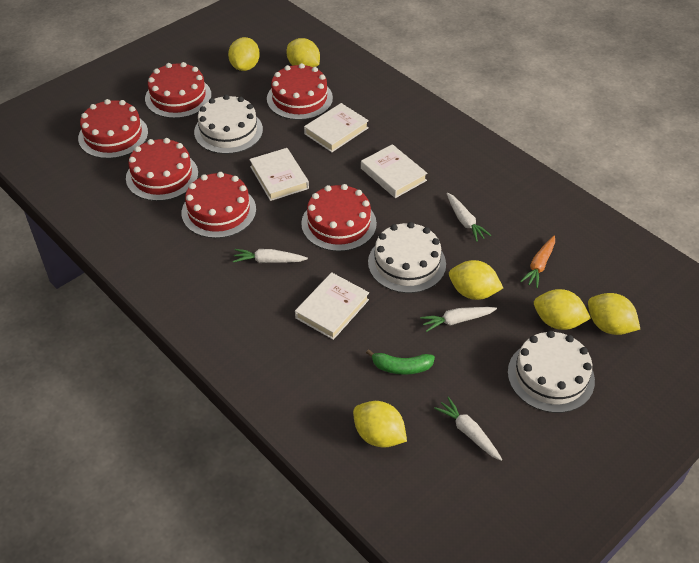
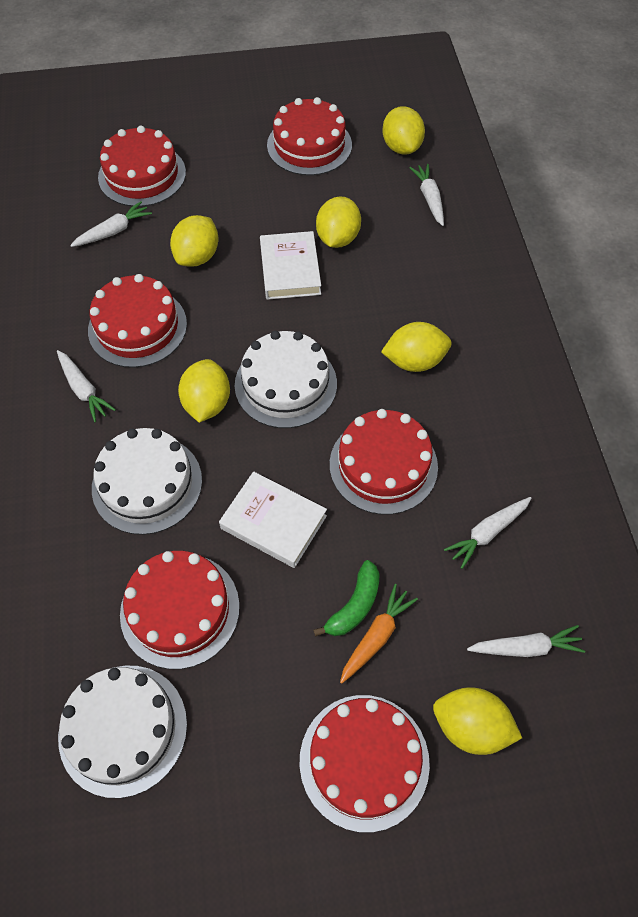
white book: 4 -> 2
white carrot: 4 -> 5

